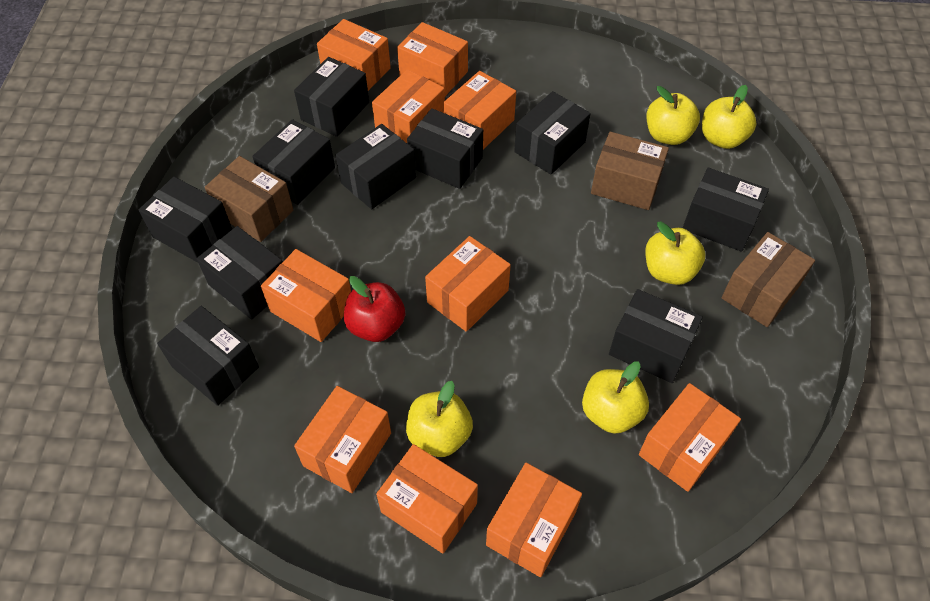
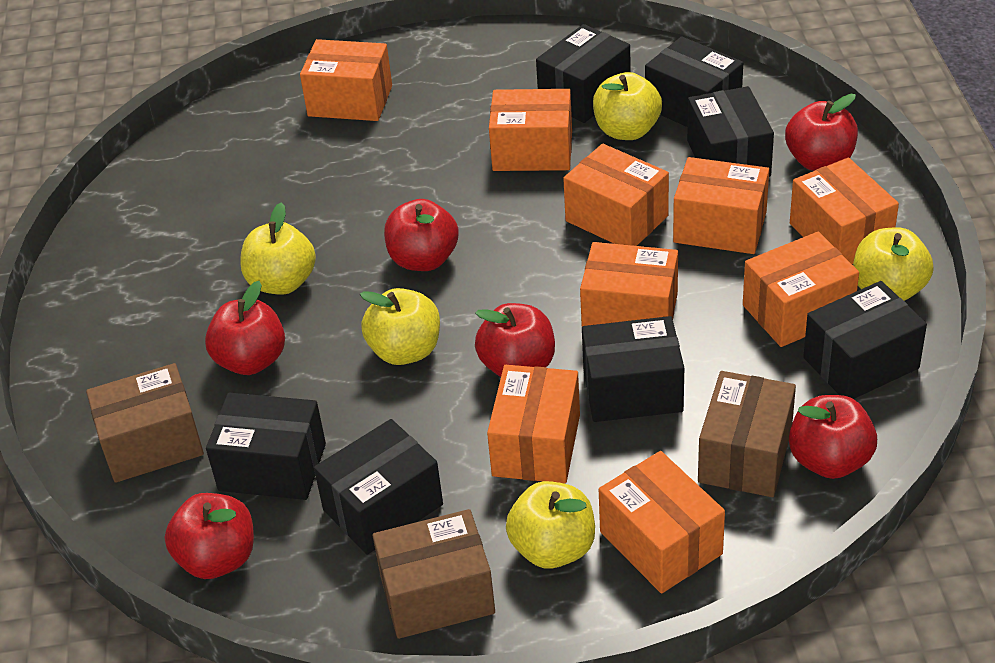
black box: 10 -> 7
orange box: 10 -> 9
red apple: 1 -> 6

